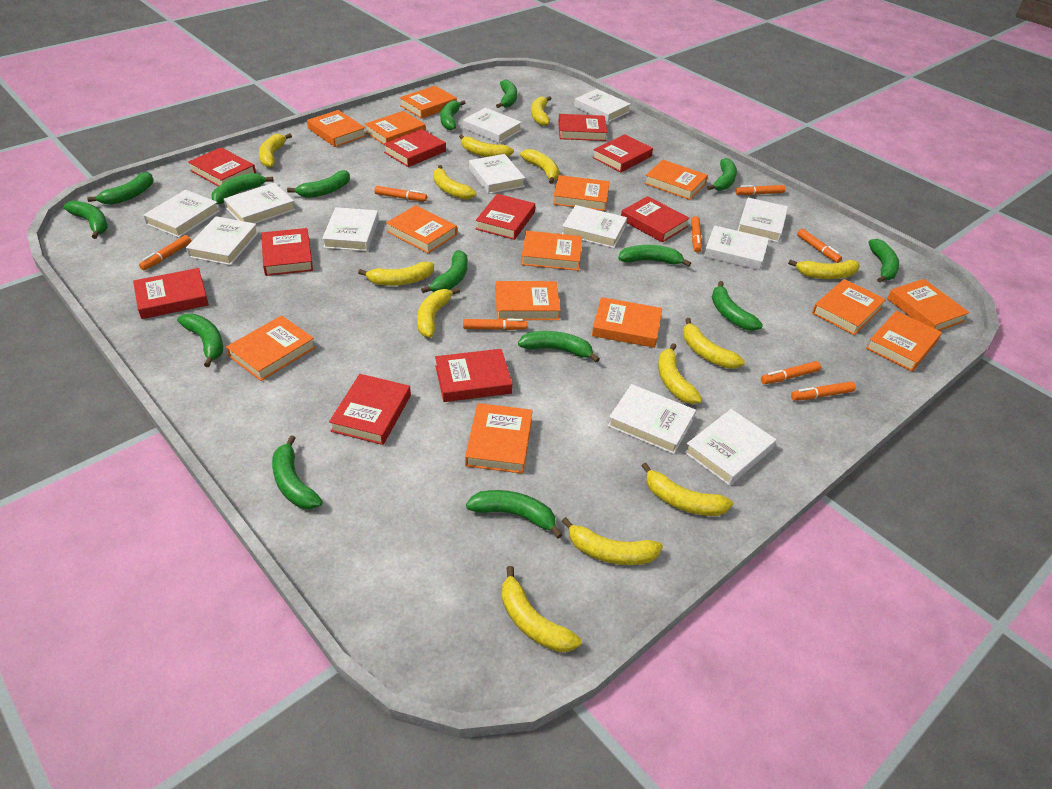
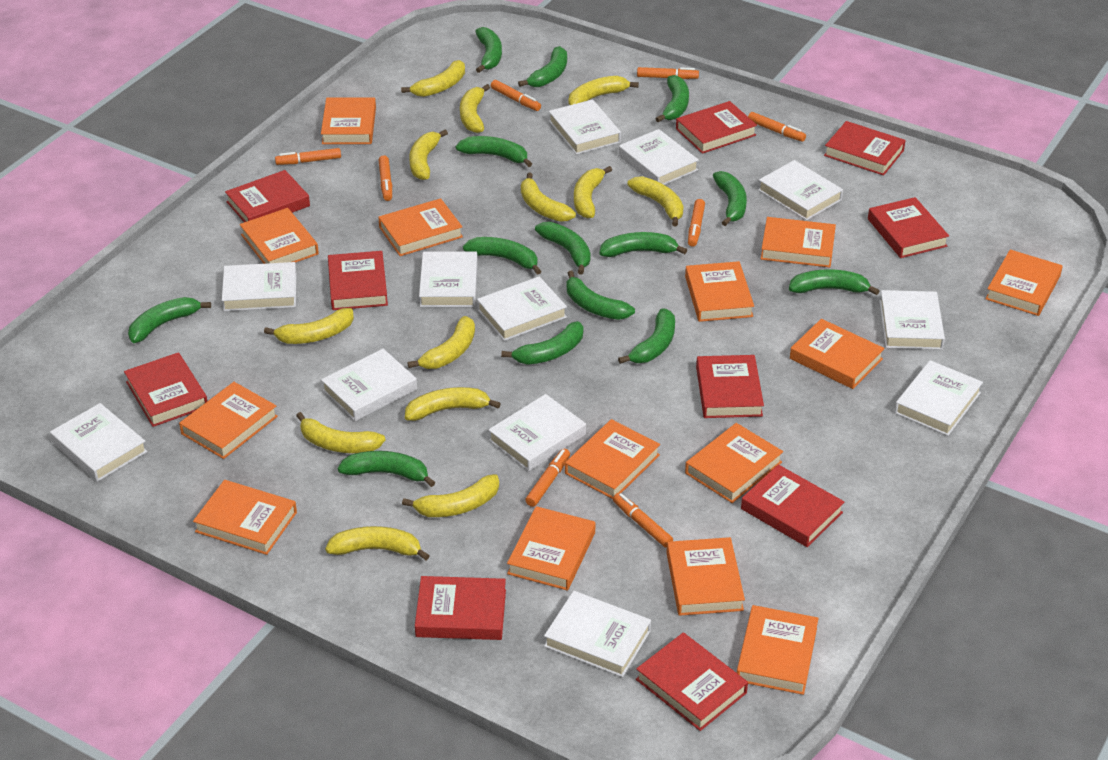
green banana: 15 -> 14

